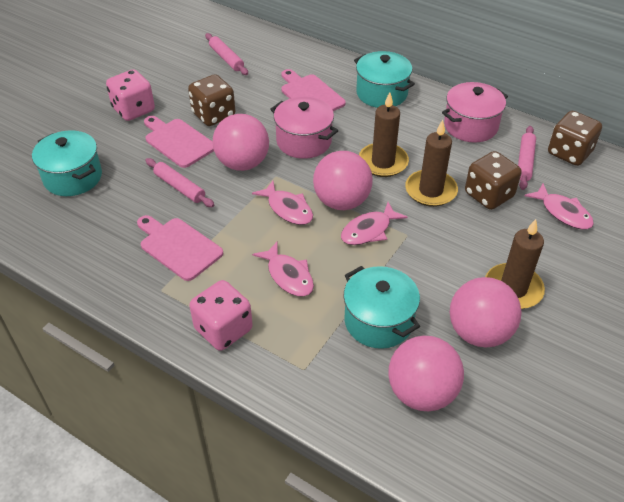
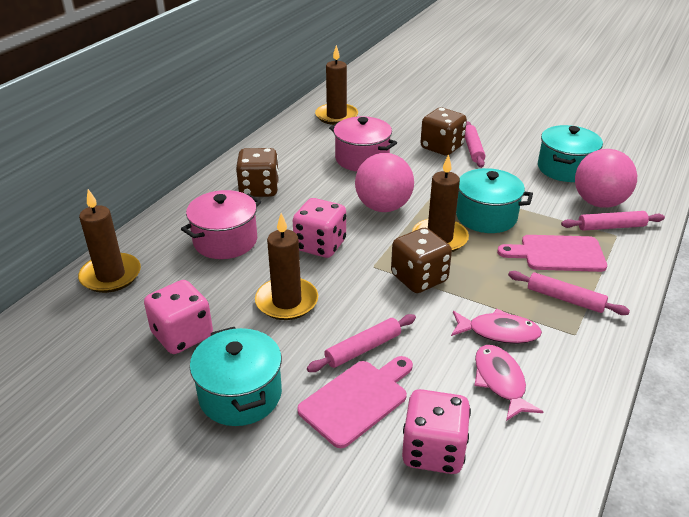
brown candle: 3 -> 4
pink ball: 4 -> 2
pink cutting board: 3 -> 2
pink dice: 2 -> 3
pink fish: 4 -> 2
pink rolling pin: 3 -> 4

